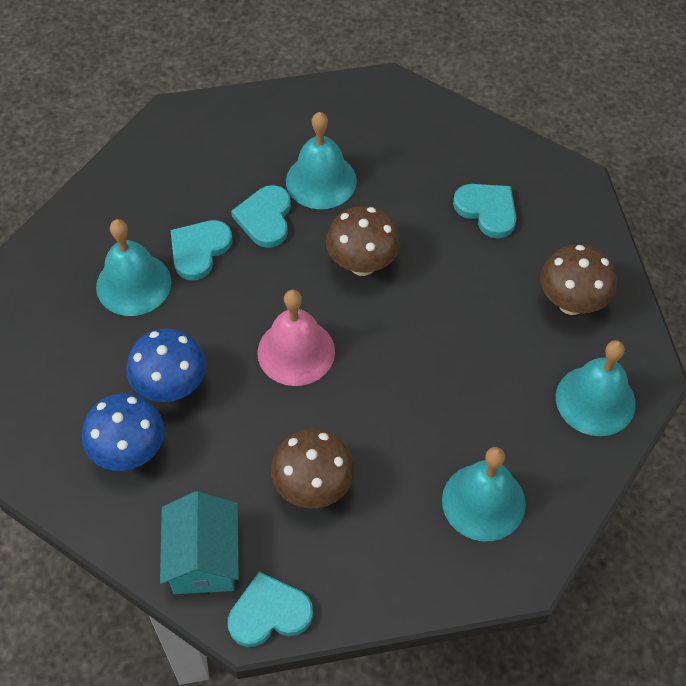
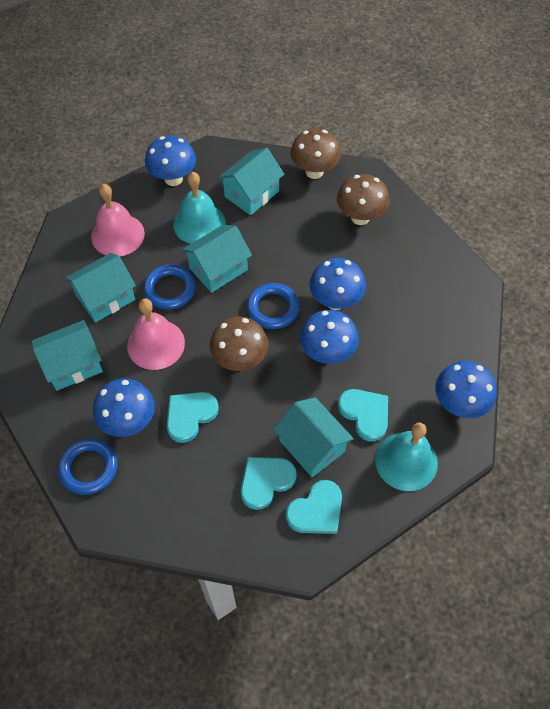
blue mushroom: 2 -> 5
blue ring: 0 -> 3
pink bell: 1 -> 2
turquoise bell: 4 -> 2
turquoise house: 1 -> 5

